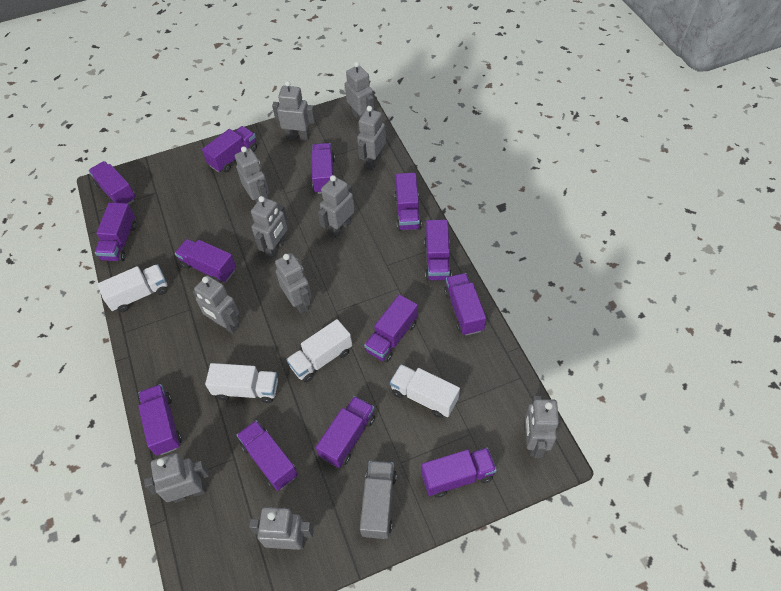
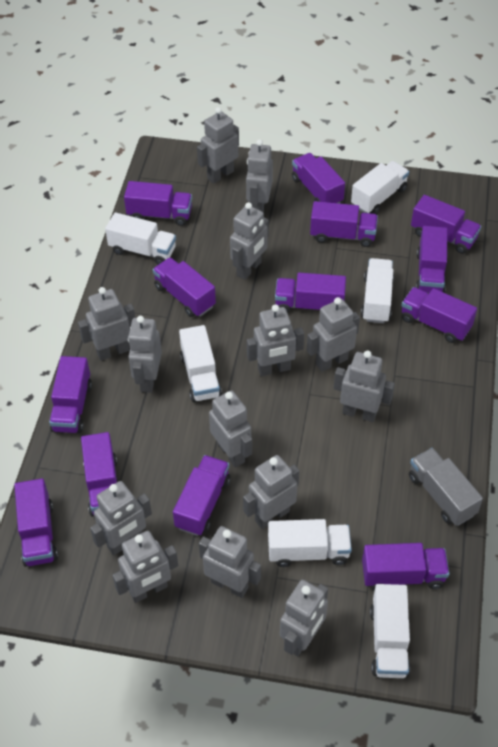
grey robot: 11 -> 14
white truck: 4 -> 6

